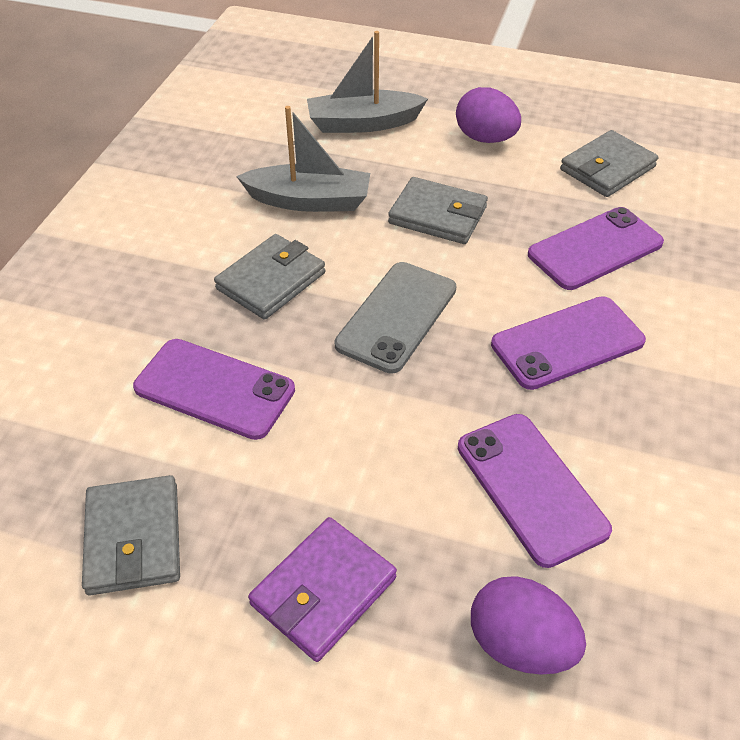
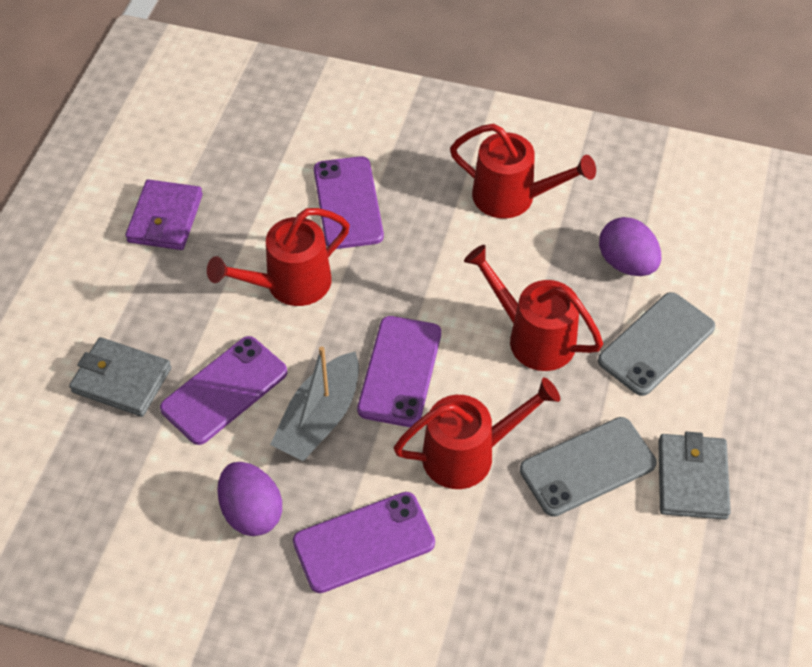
grey boat: 2 -> 1
grey phone: 1 -> 2
grey wallet: 4 -> 2
red watering can: 0 -> 4

